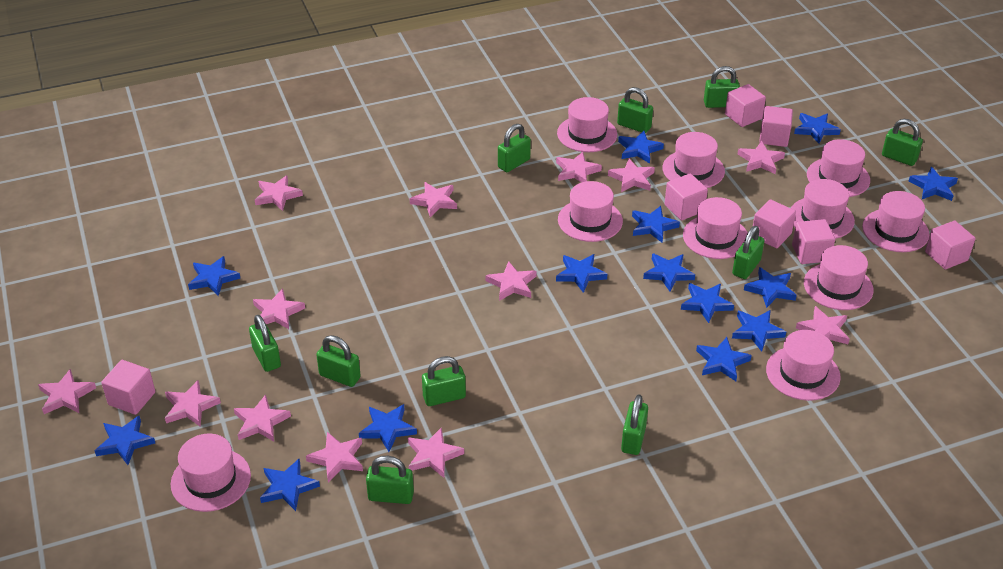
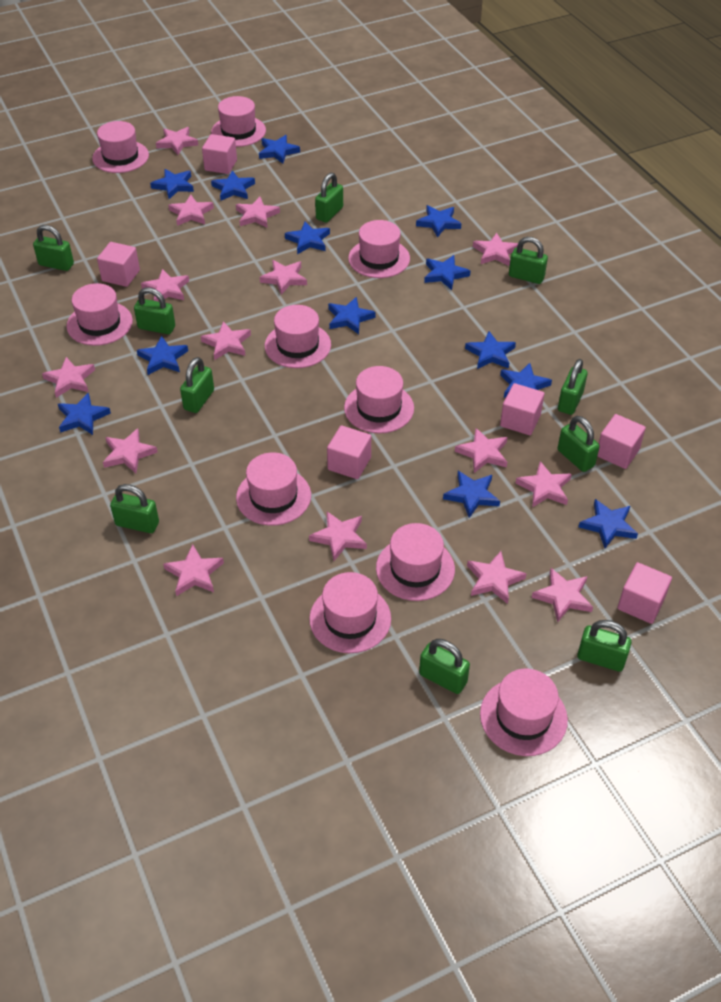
blue star: 14 -> 13
pink cube: 7 -> 6
pink star: 13 -> 15

